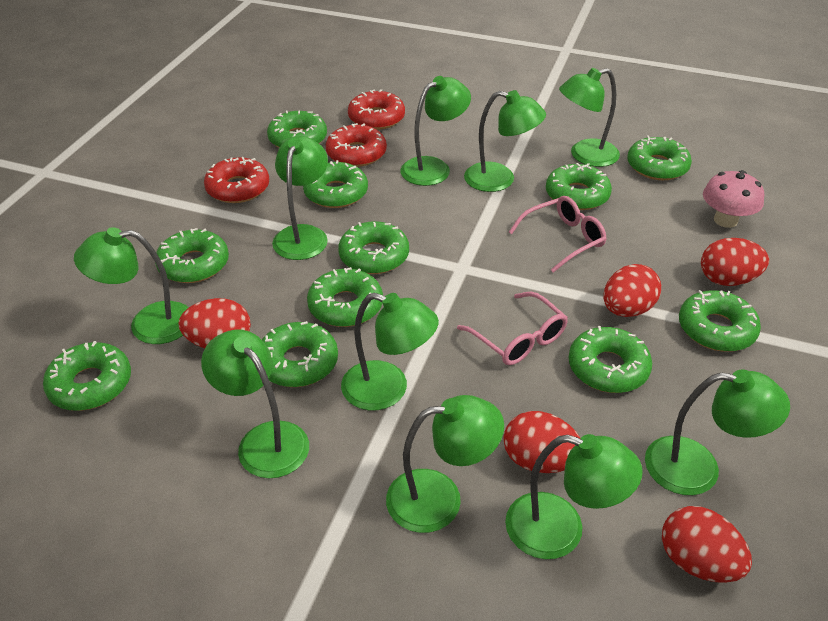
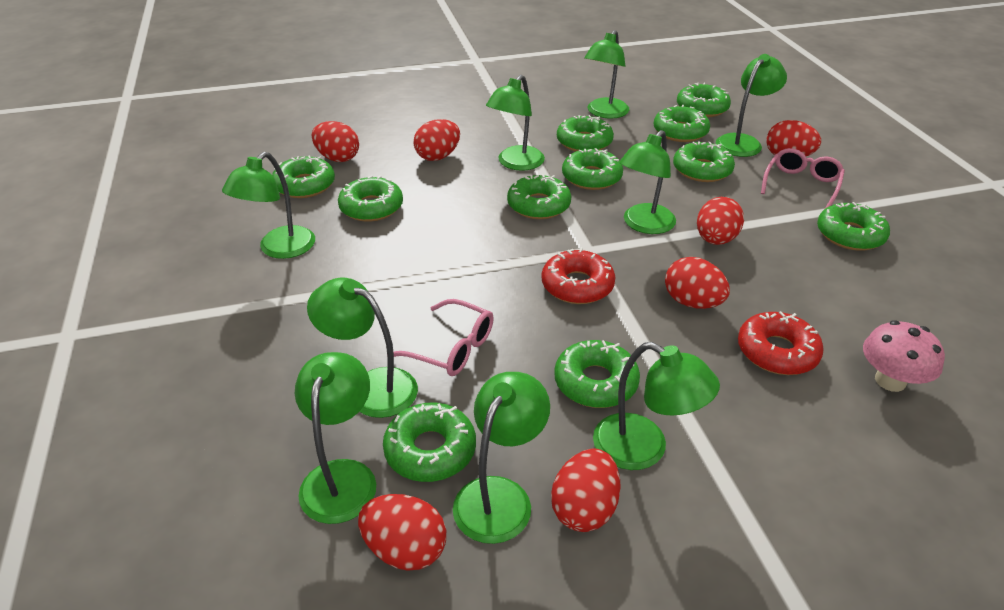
green lamp: 10 -> 9
red donut: 3 -> 2
red egg: 5 -> 7

